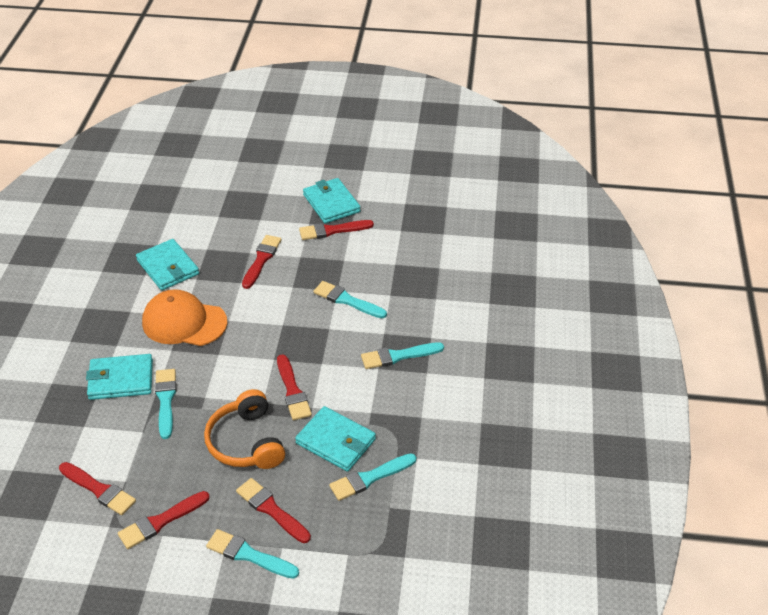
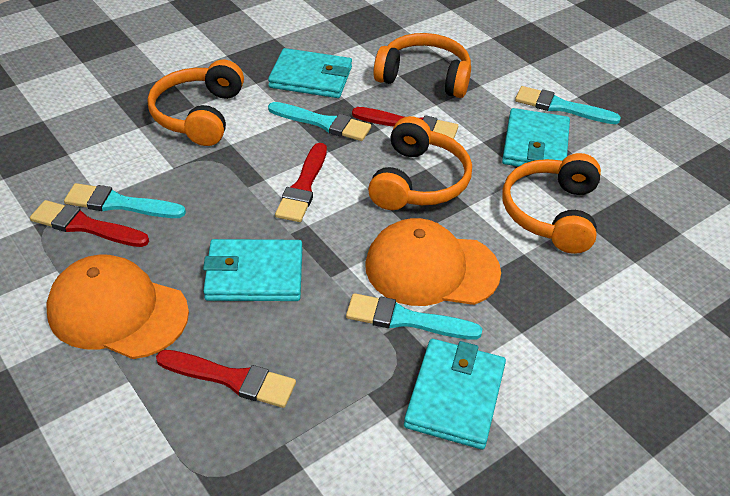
orange cap: 1 -> 2
orange headphones: 1 -> 4
red brush: 6 -> 4
turquoise brush: 5 -> 4

